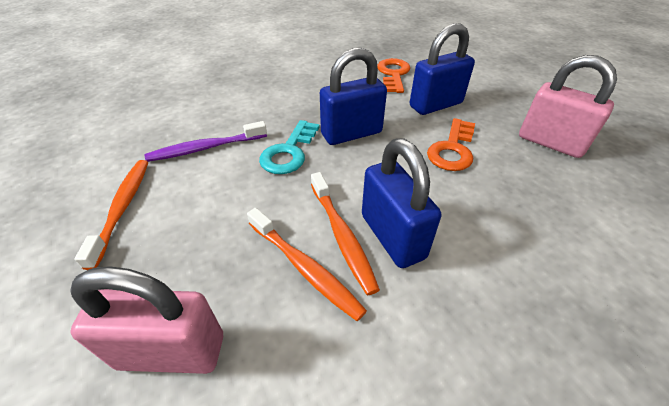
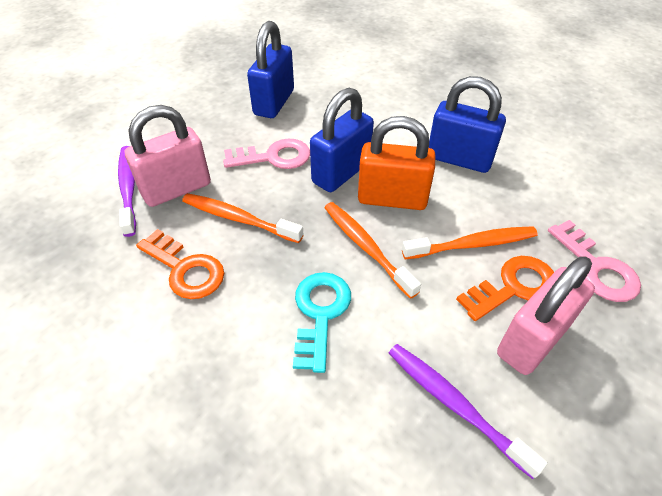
orange padlock: 0 -> 1
pink key: 0 -> 2
purple toothbrush: 1 -> 2

